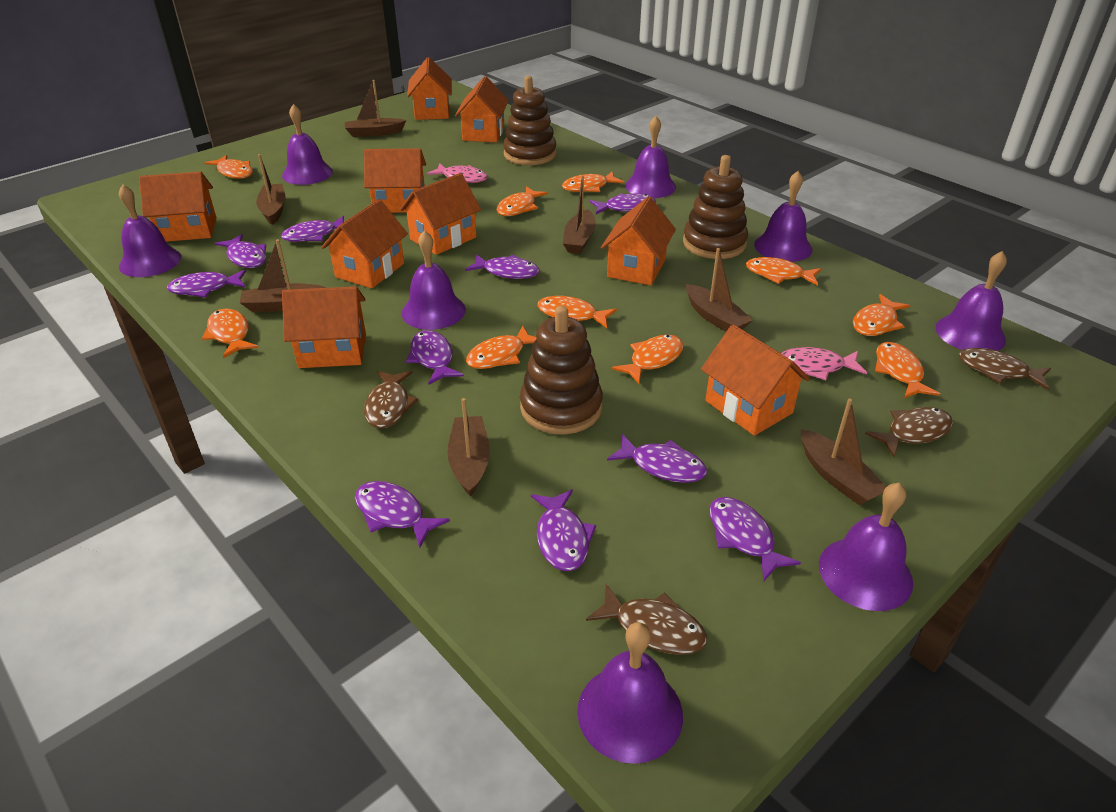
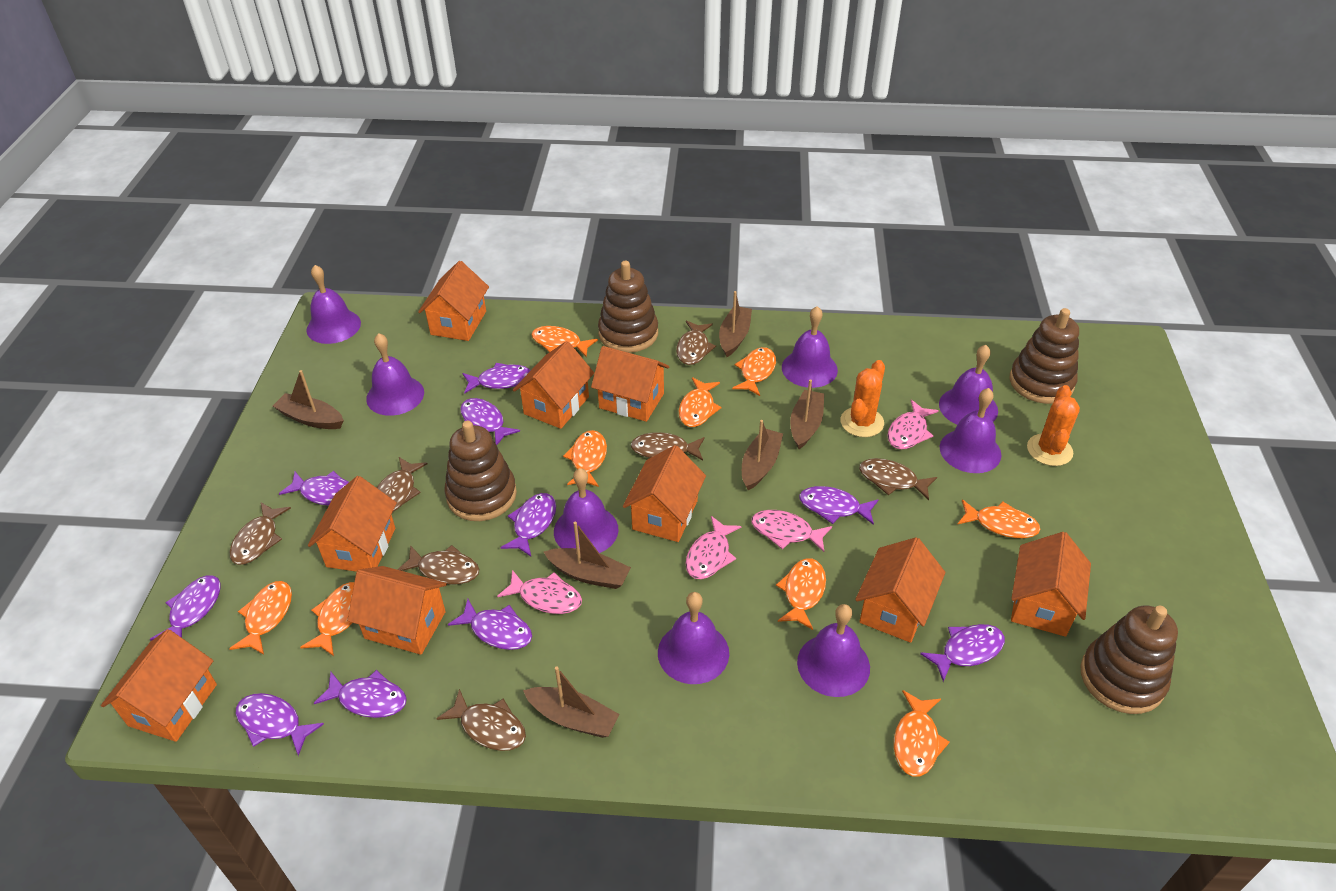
brown boat: 7 -> 6
brown fish: 4 -> 7
brown stacking toy: 3 -> 4
orange cactus: 0 -> 2
orange fish: 10 -> 9
pink fish: 2 -> 4

